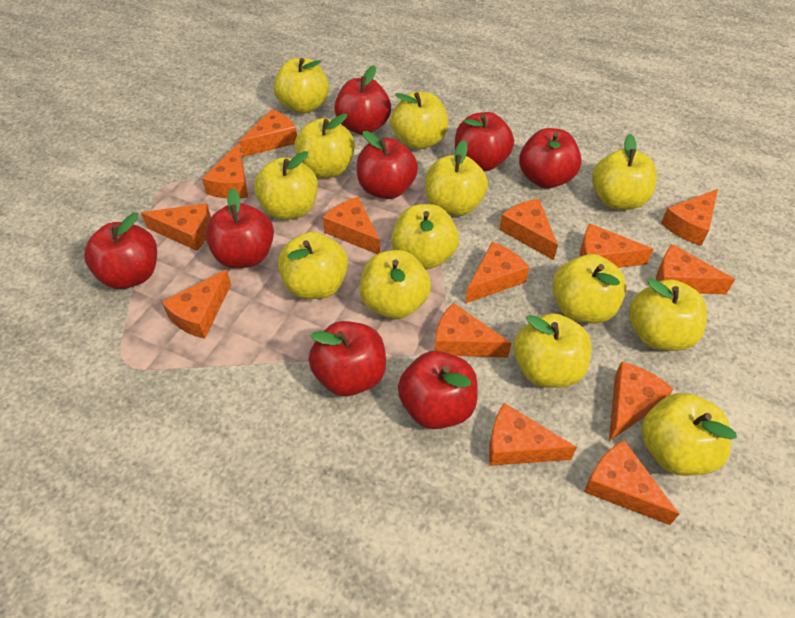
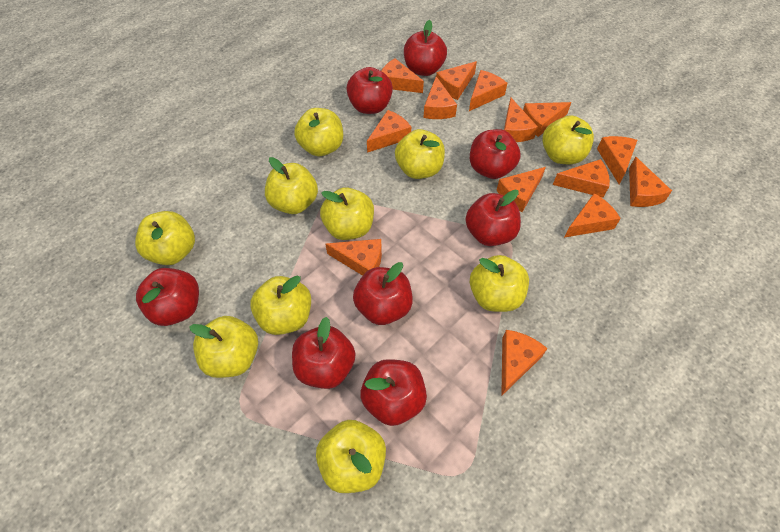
yellow apple: 13 -> 10

